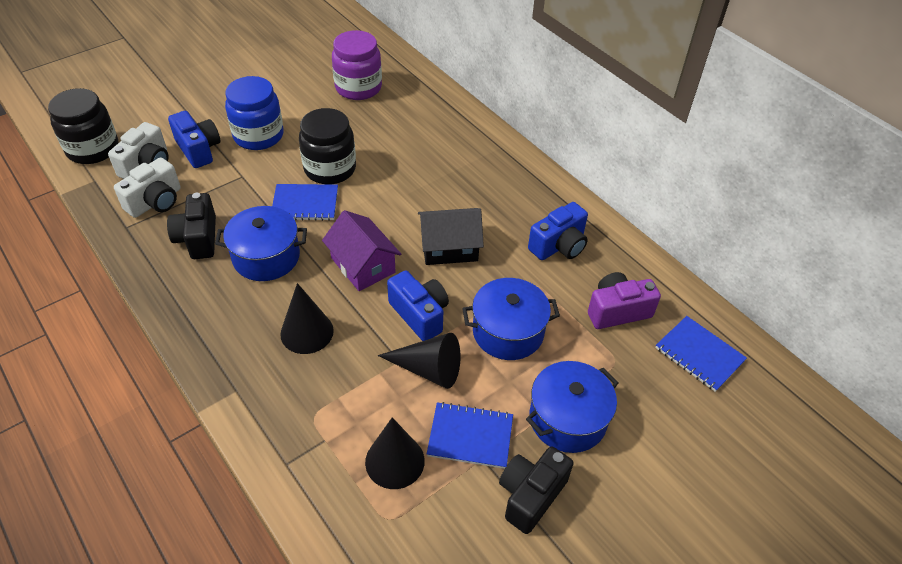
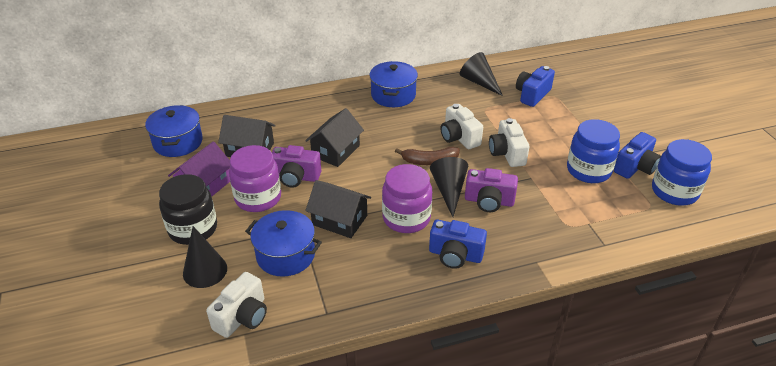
black camera: 2 -> 0
black house: 1 -> 3
black jar: 2 -> 1
blue jar: 1 -> 2
blue notebook: 3 -> 0
brown banana: 0 -> 1
purple camera: 1 -> 2
purple jar: 1 -> 2
white camera: 2 -> 3

